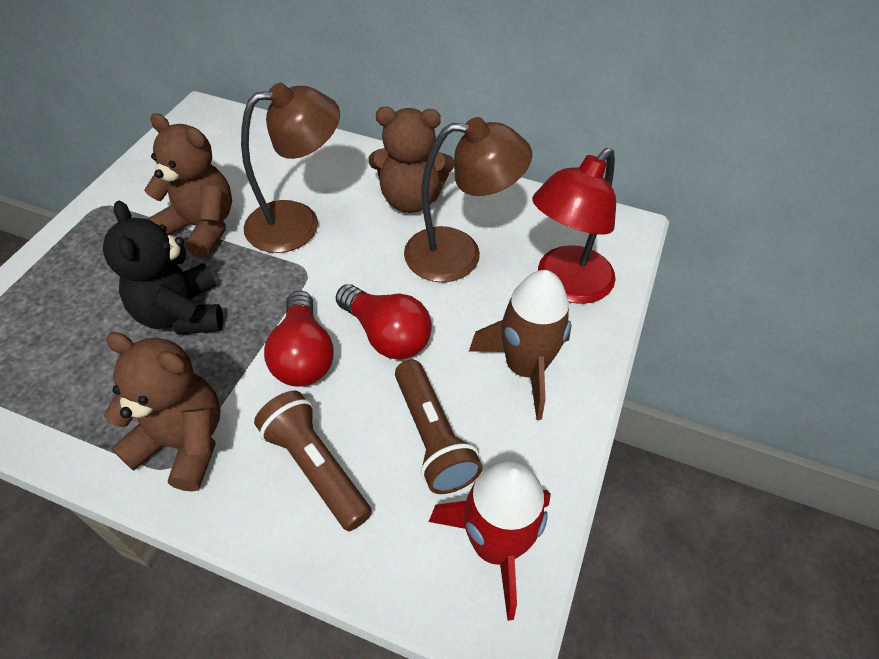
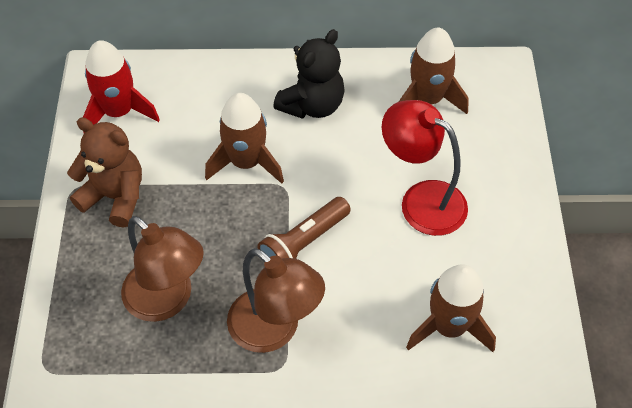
brown flashlight: 2 -> 1
brown rocket: 1 -> 3
brown teddy bear: 3 -> 1
red light bulb: 2 -> 0

